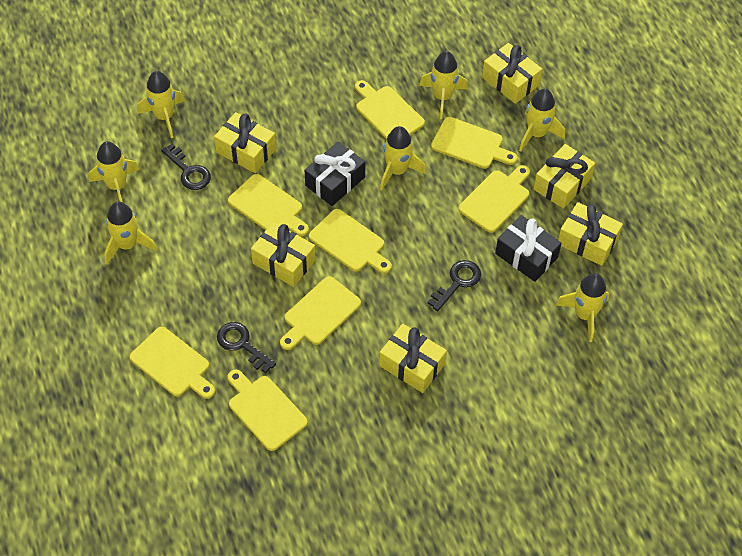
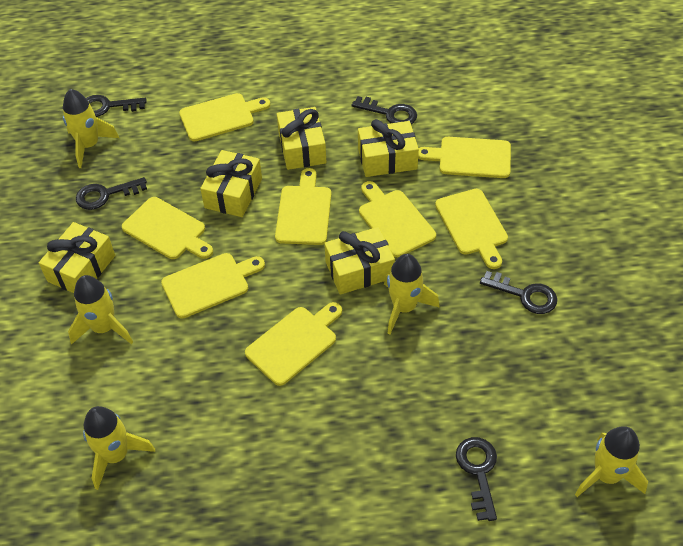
black gift: 2 -> 0
black key: 3 -> 5
yellow gift: 6 -> 5
yellow rocket: 7 -> 5

